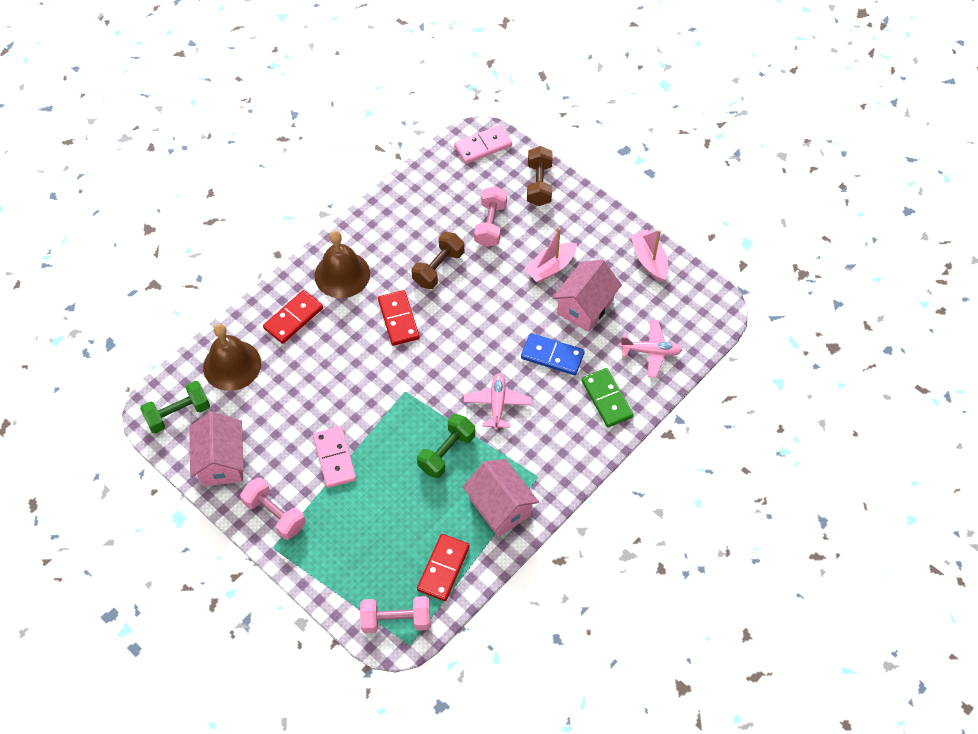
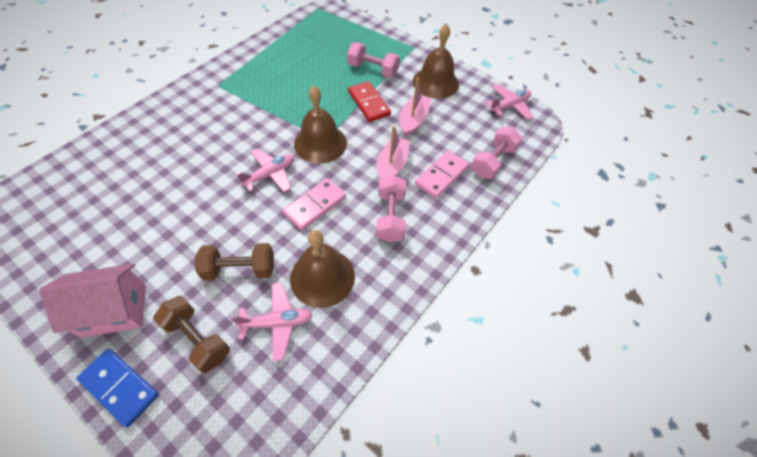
brown bell: 2 -> 3
green domino: 1 -> 0
green dumbbell: 2 -> 0
pink house: 3 -> 1
pink plane: 2 -> 3
red domino: 3 -> 1

